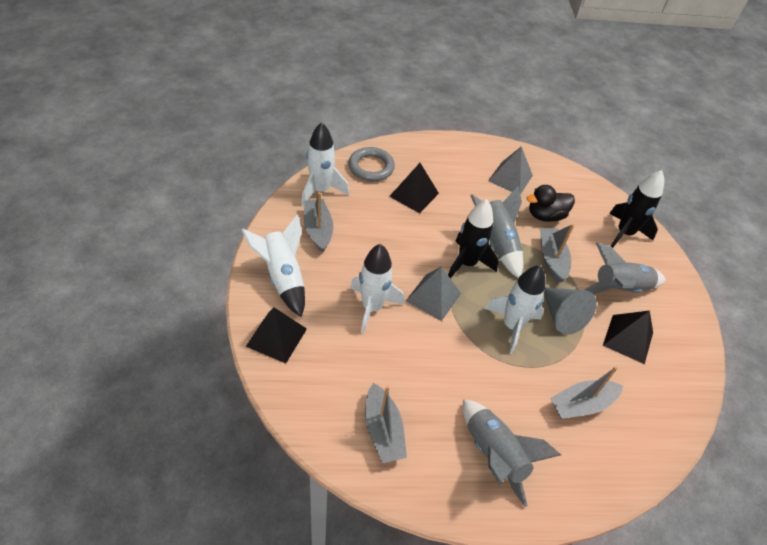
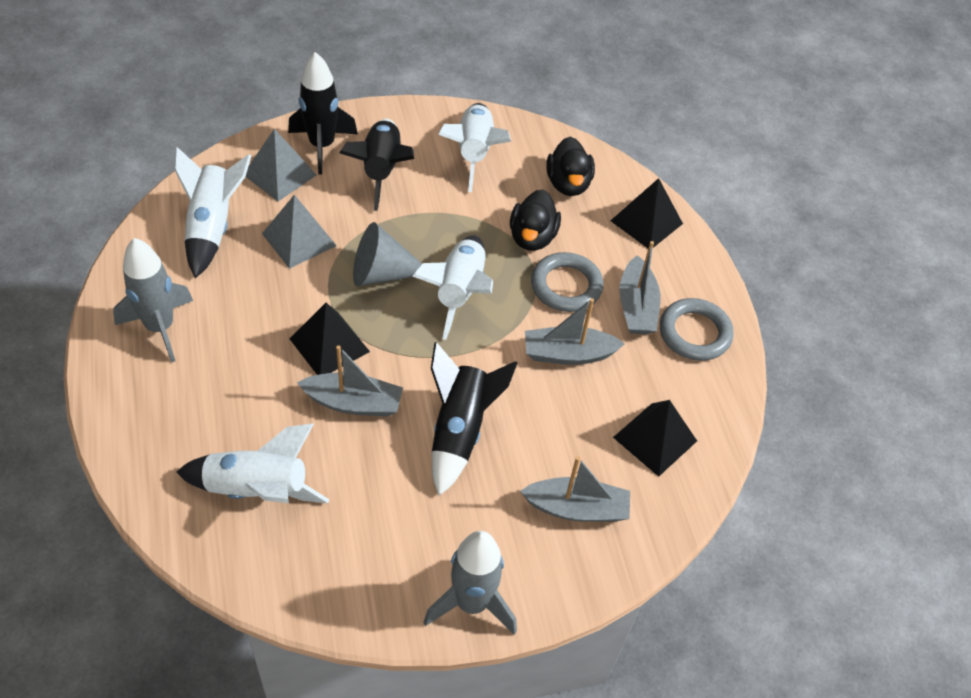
black duck: 1 -> 2
black rocket: 2 -> 3
grey ring: 1 -> 2
grey rocket: 3 -> 2

